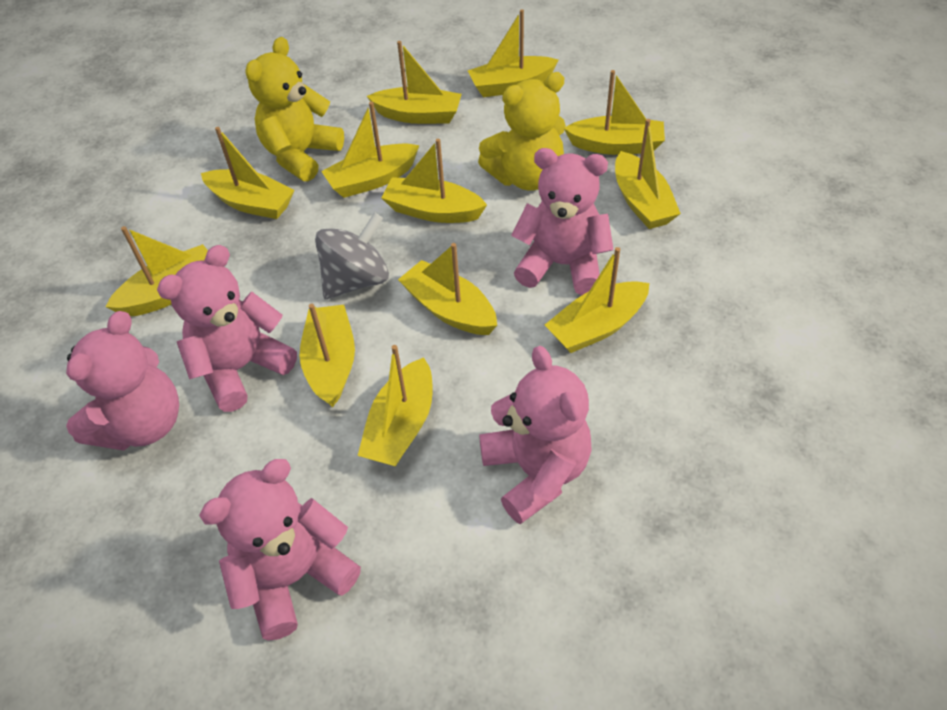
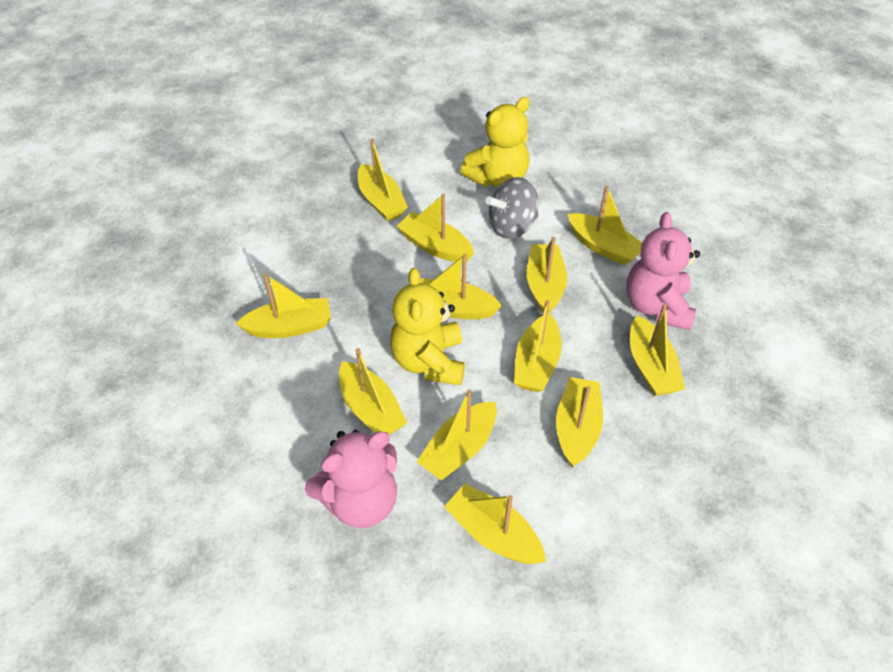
pink teddy bear: 5 -> 2

